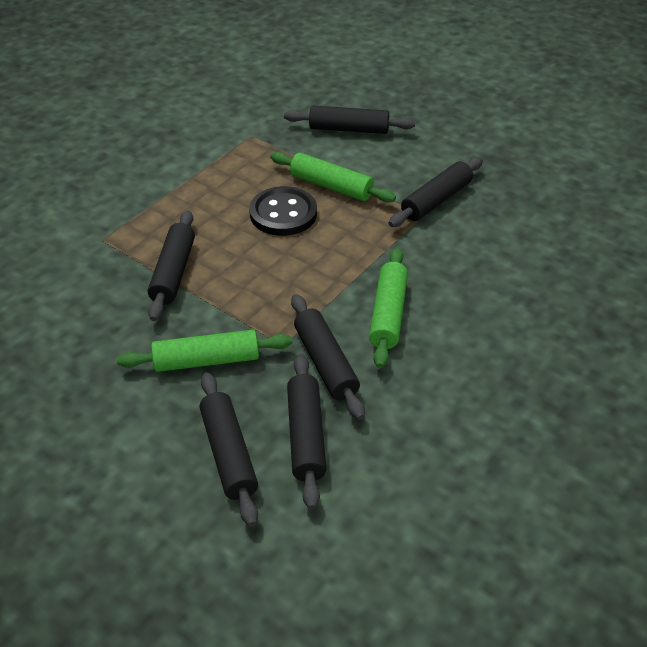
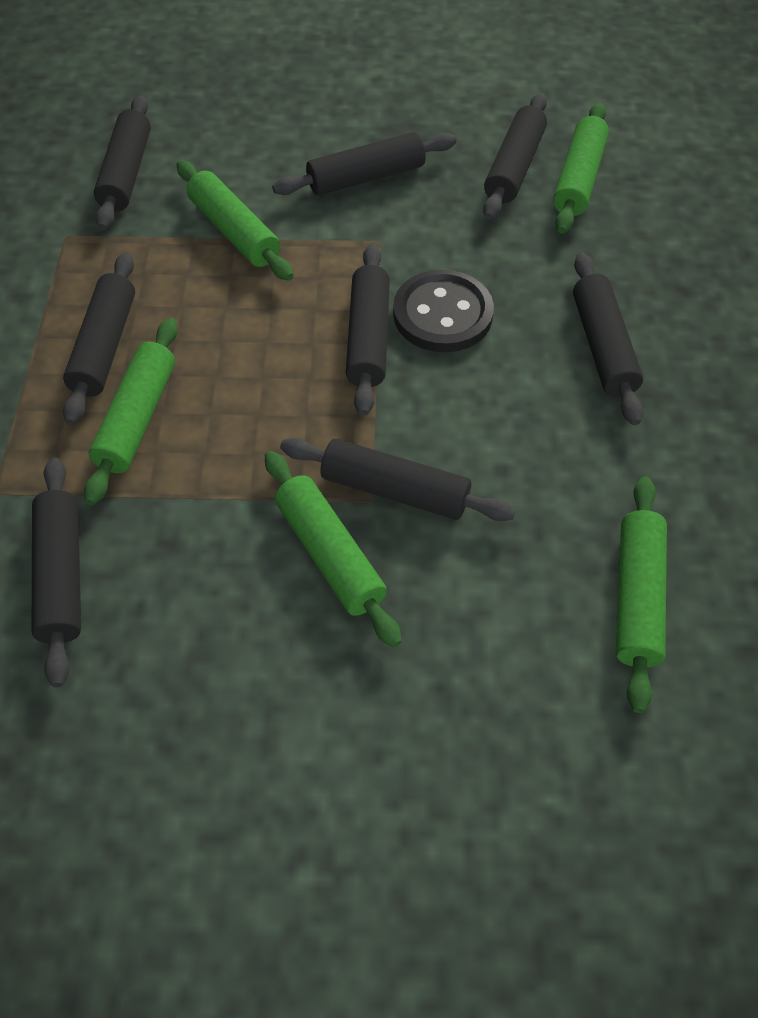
black rolling pin: 6 -> 8
green rolling pin: 3 -> 5

